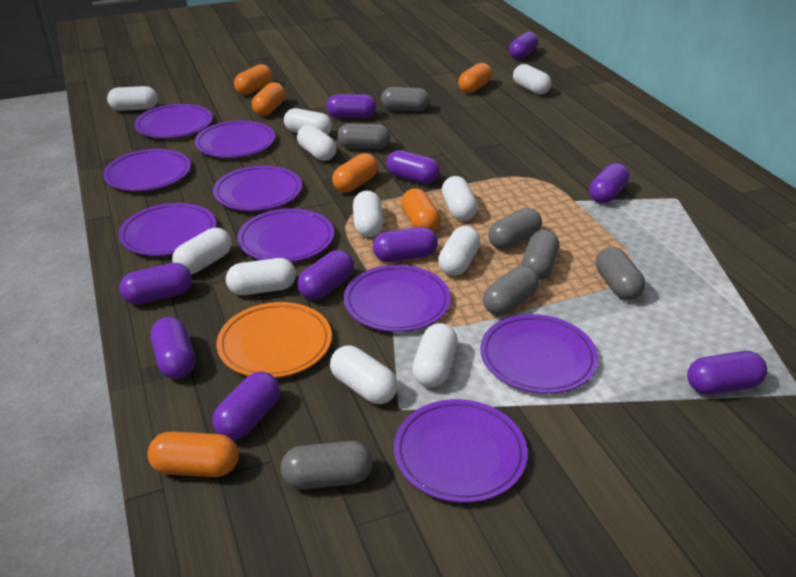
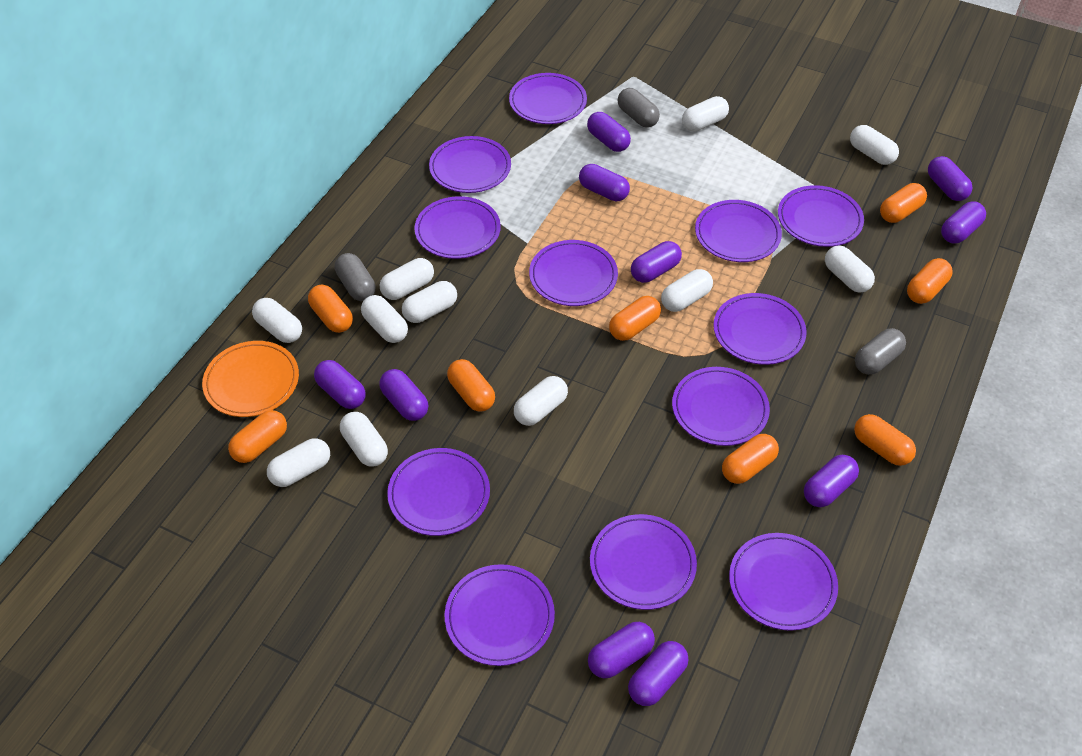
grey capsule: 7 -> 3
orange capsule: 6 -> 8
purple plate: 9 -> 12

